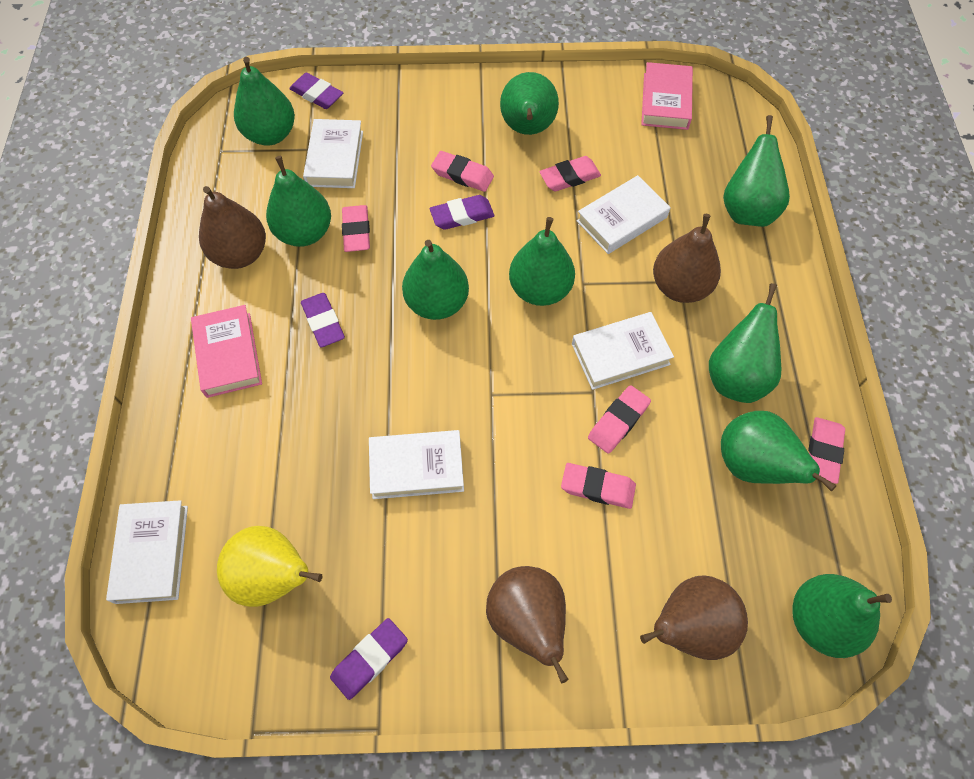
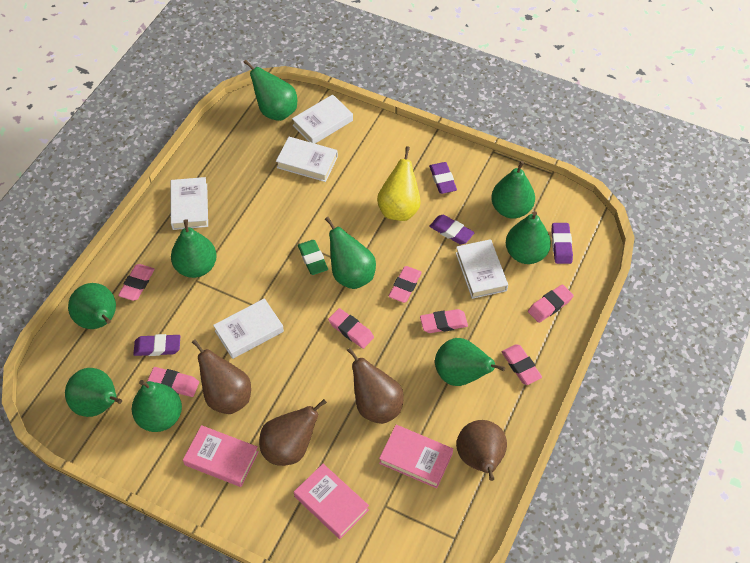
green eraser: 0 -> 1
pink book: 2 -> 3
pink eraser: 6 -> 7

